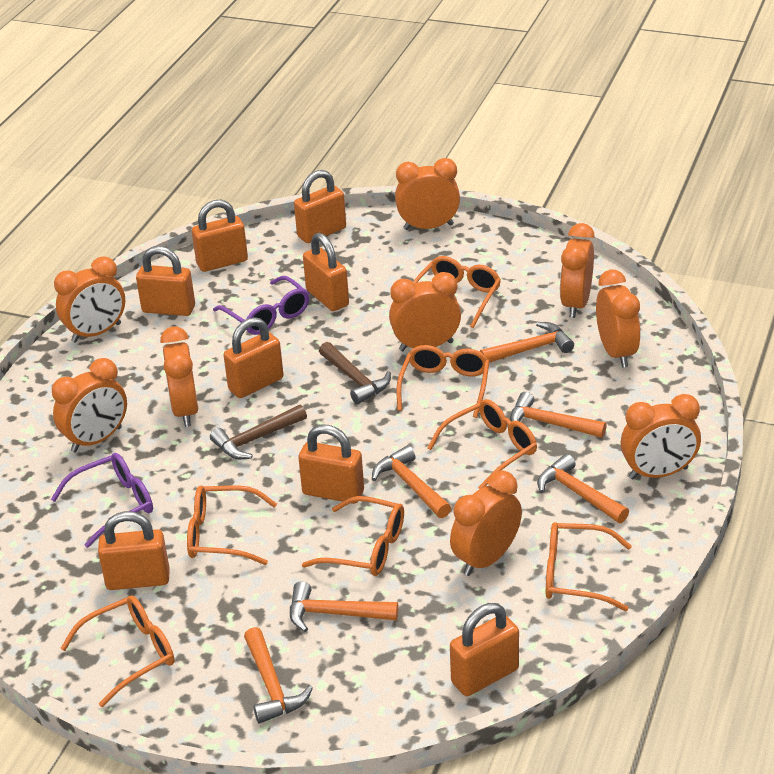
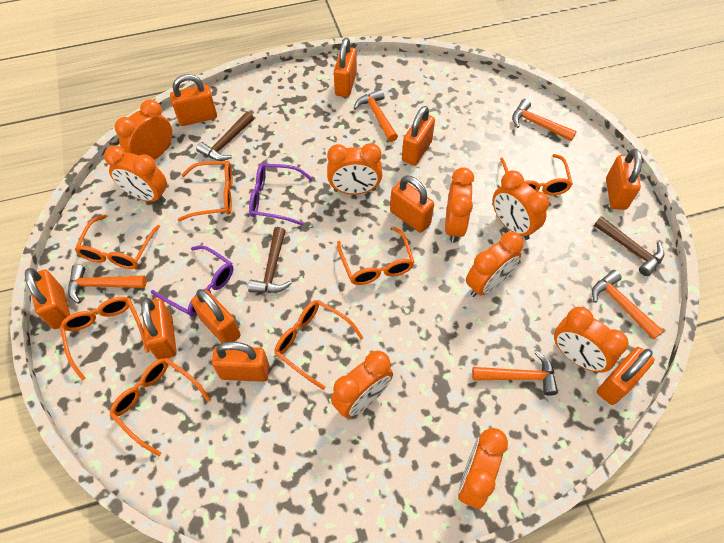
brown hammer: 2 -> 3
orange hammer: 6 -> 5
orange padlock: 8 -> 10

